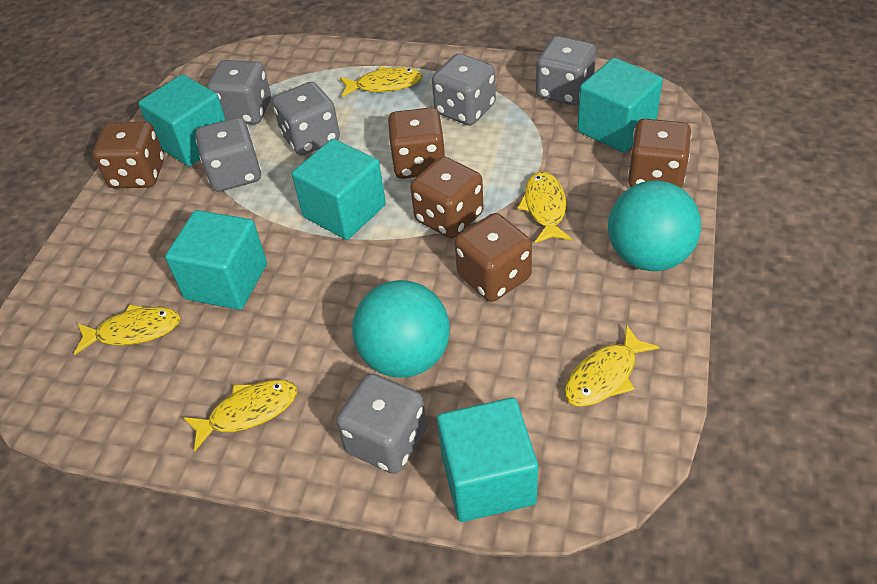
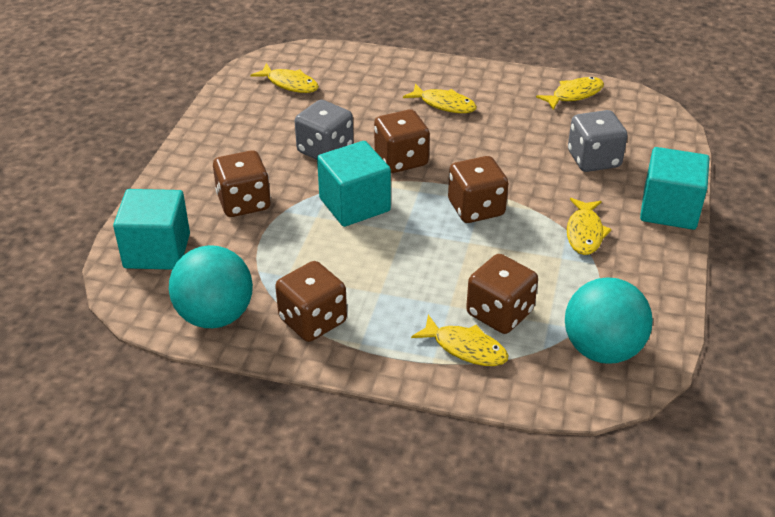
grey dice: 6 -> 2
turquoise cube: 5 -> 3

